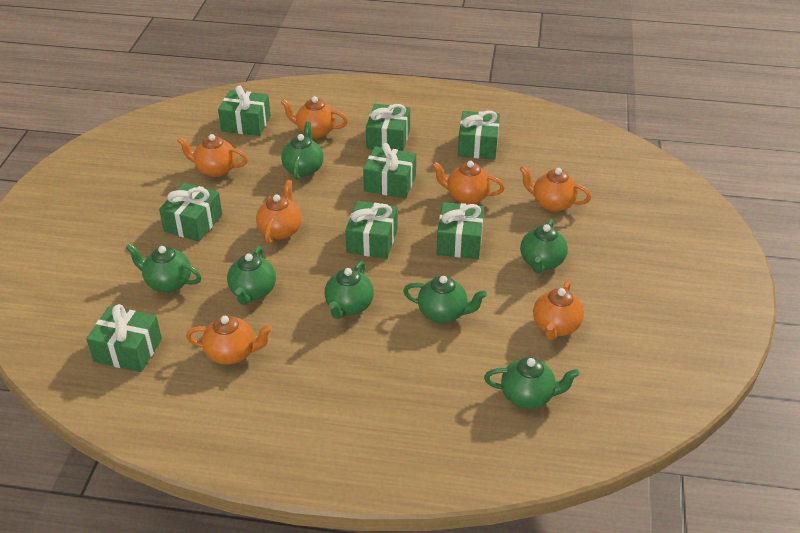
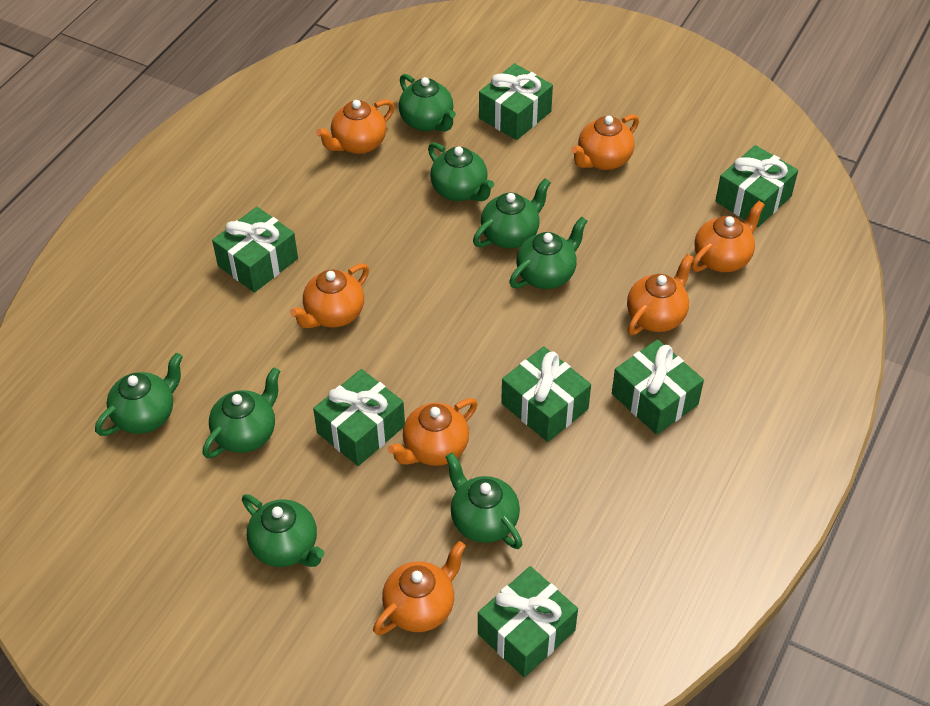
green gift: 8 -> 7
green teapot: 7 -> 8

